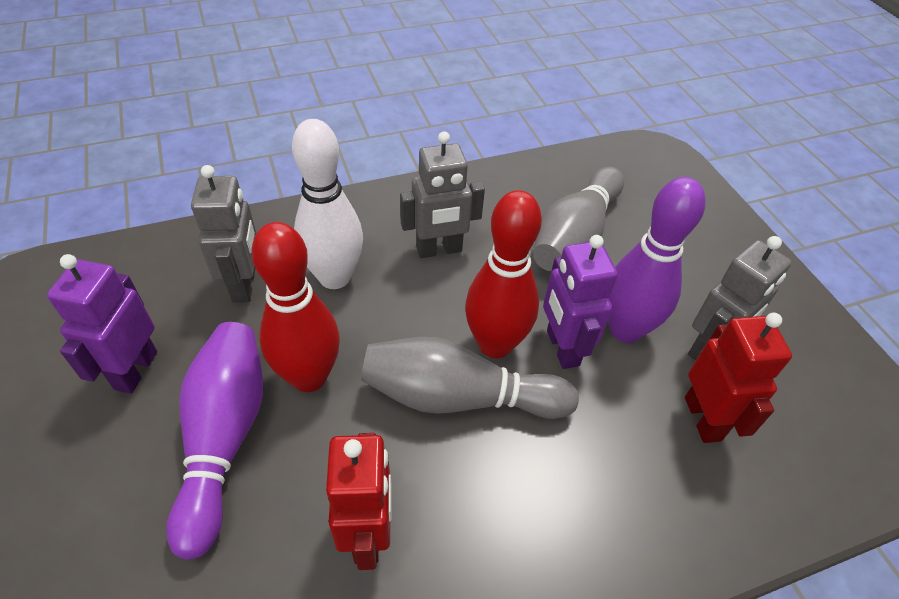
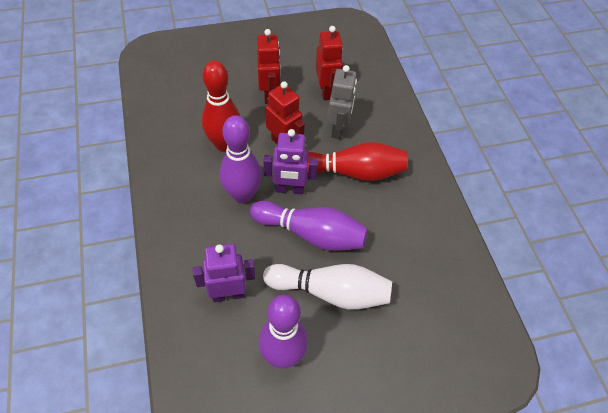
grey bowling pin: 2 -> 0
grey robot: 3 -> 1
purple bowling pin: 2 -> 3
red robot: 2 -> 3

